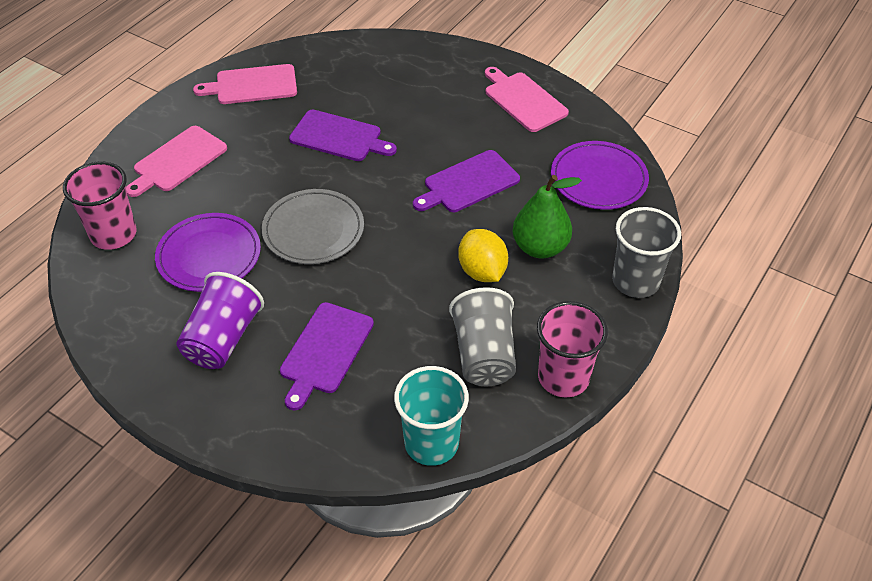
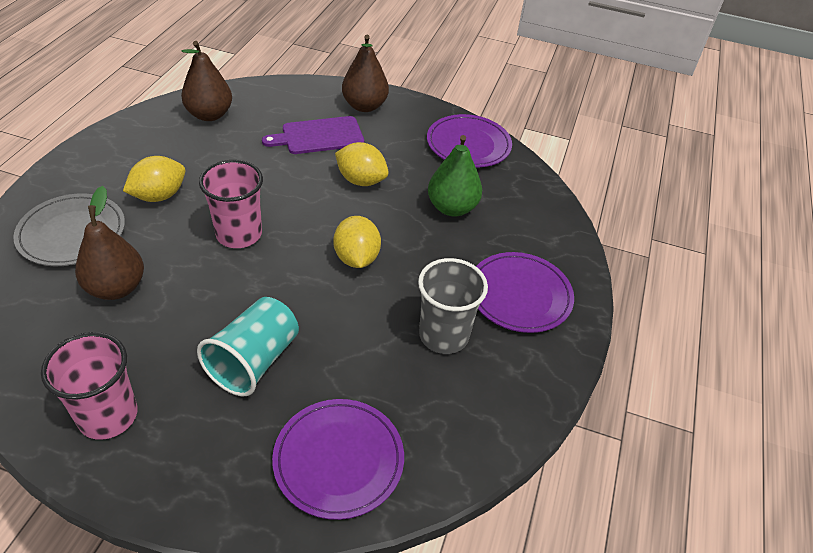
brown pear: 0 -> 3
grey cup: 2 -> 1
pink cutting board: 3 -> 0
purple cup: 1 -> 0
purple cutting board: 3 -> 1
purple plate: 2 -> 3
yellow lemon: 1 -> 3

